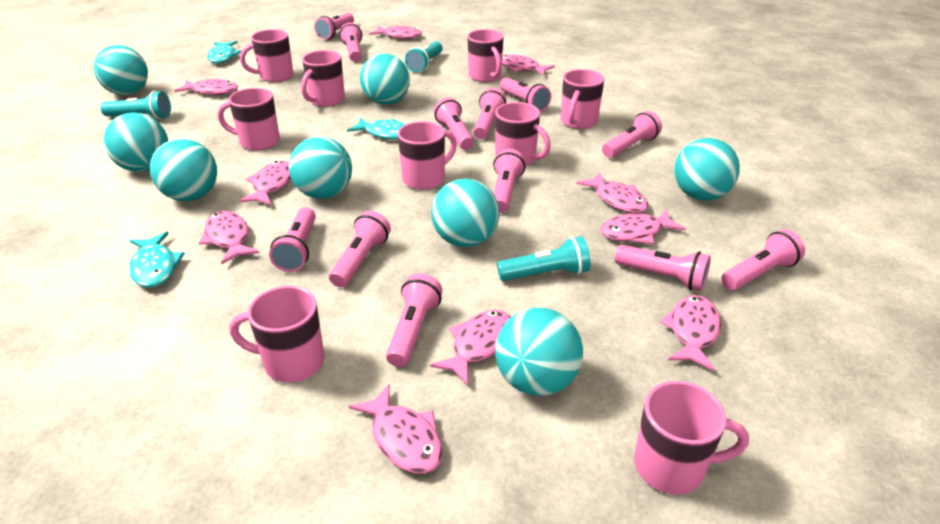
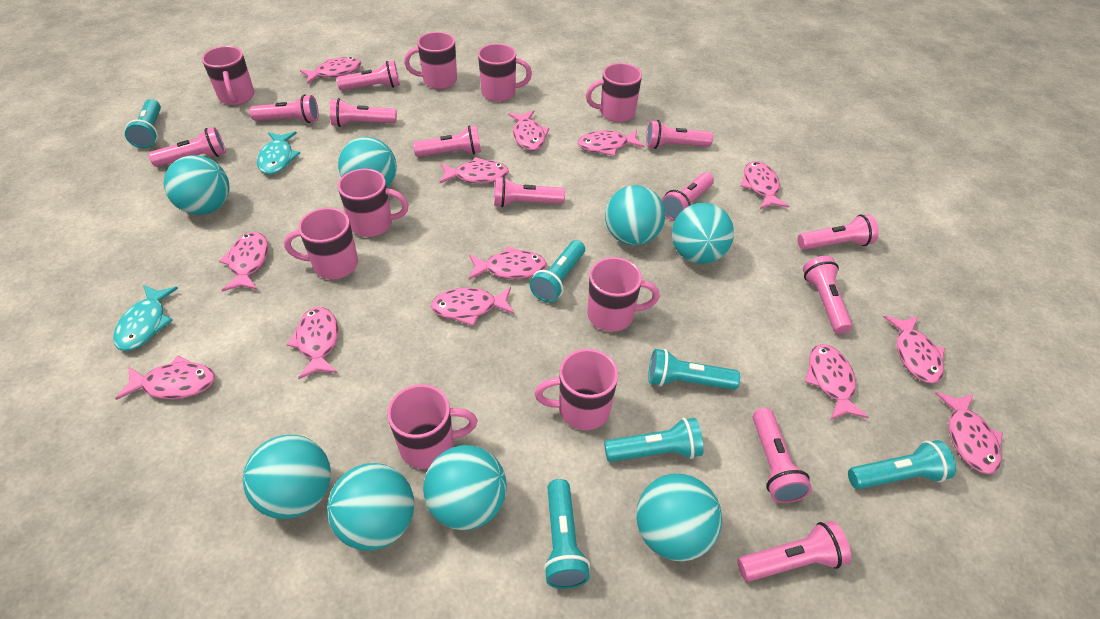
pink fish: 10 -> 13
turquoise fish: 3 -> 2
turquoise flashlight: 3 -> 6

